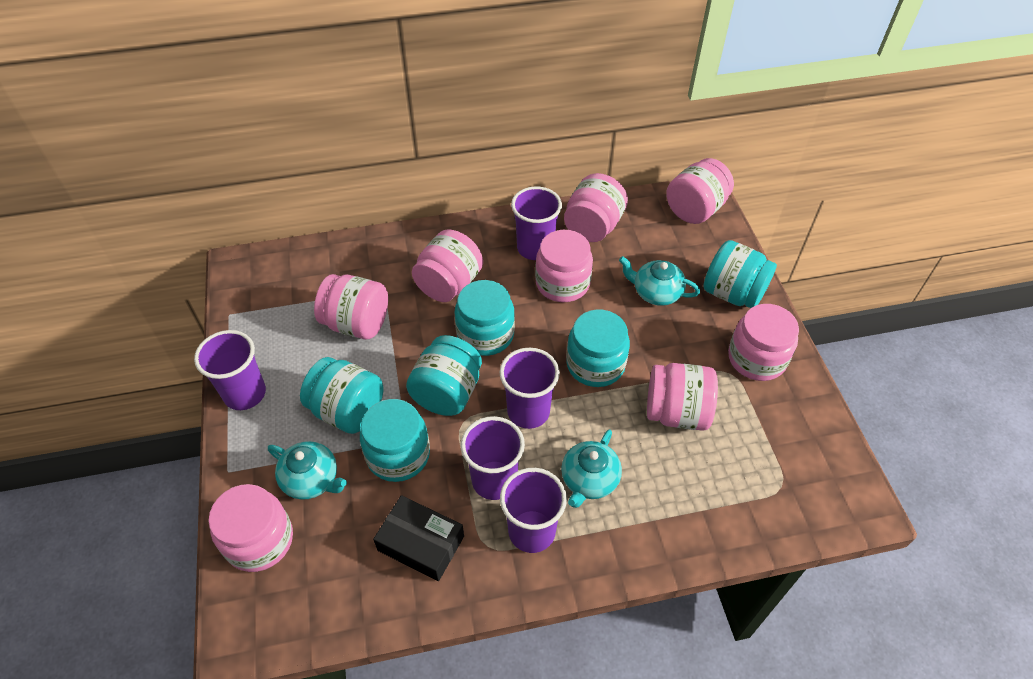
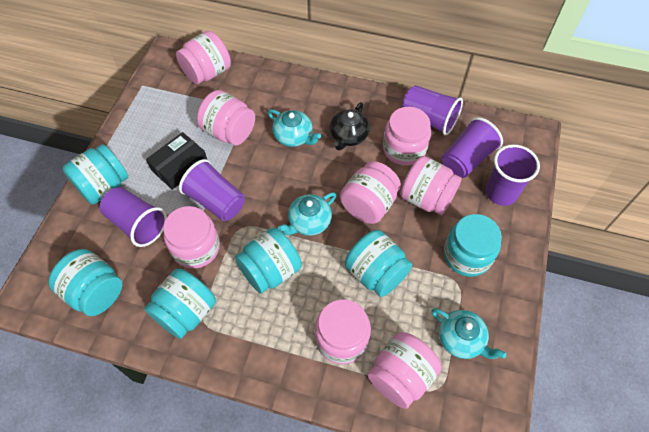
black teapot: 0 -> 1

